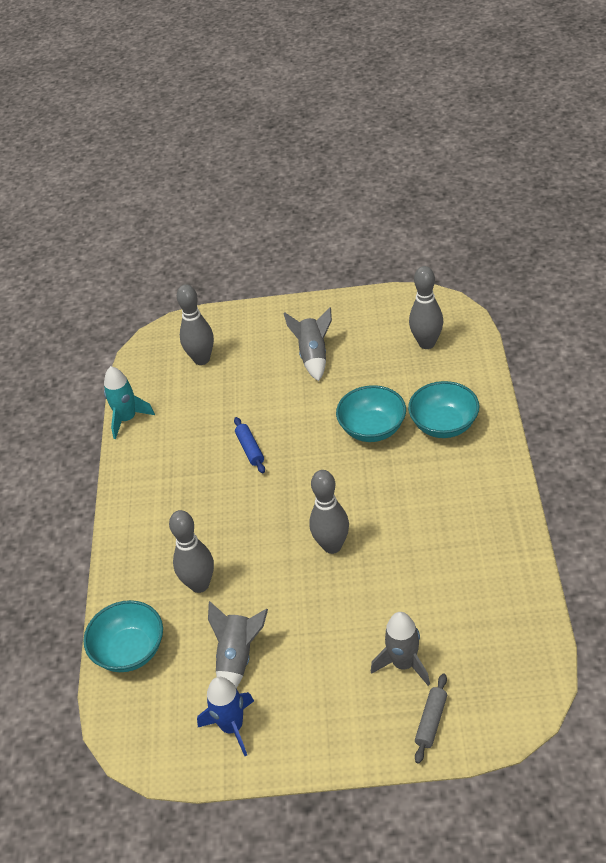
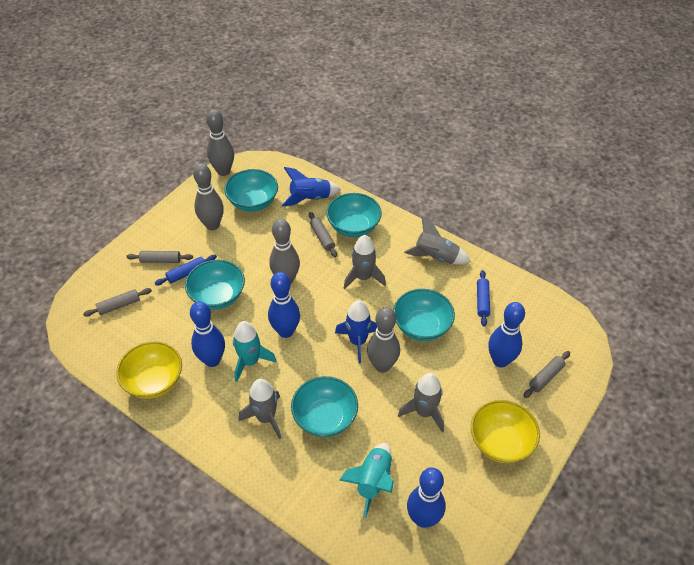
blue bowling pin: 0 -> 4
blue rocket: 1 -> 2
blue rolling pin: 1 -> 2
grey rocket: 3 -> 4
grey rolling pin: 1 -> 4
turquoise bowl: 3 -> 5
turquoise rocket: 1 -> 2
yellow bowl: 0 -> 2

